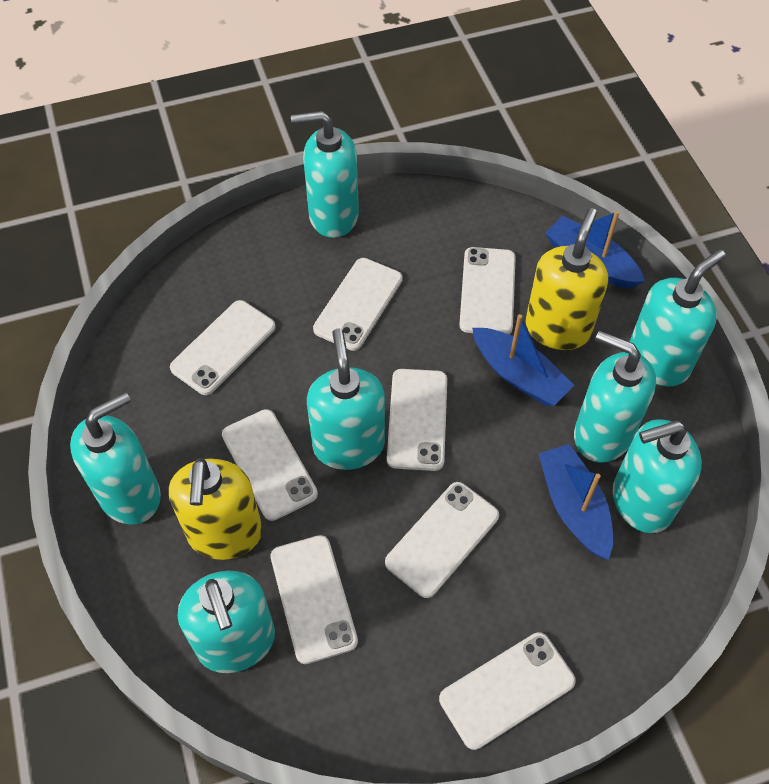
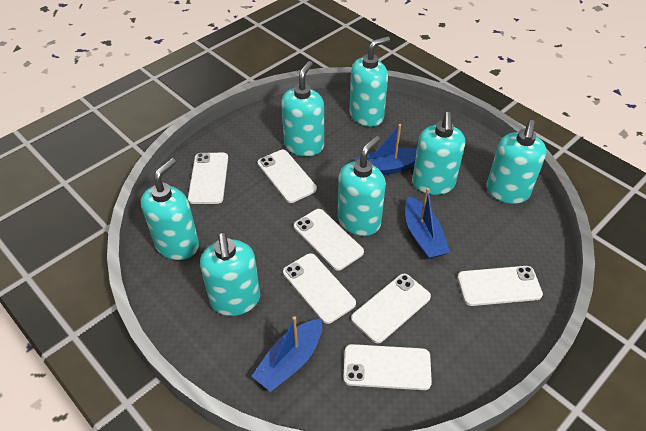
white phone: 8 -> 7
yellow soap dispenser: 2 -> 0

